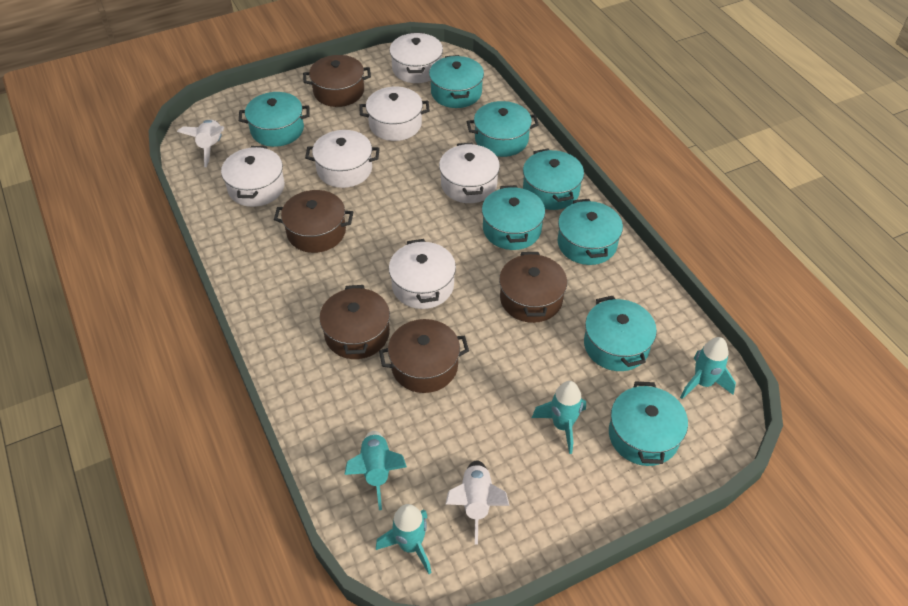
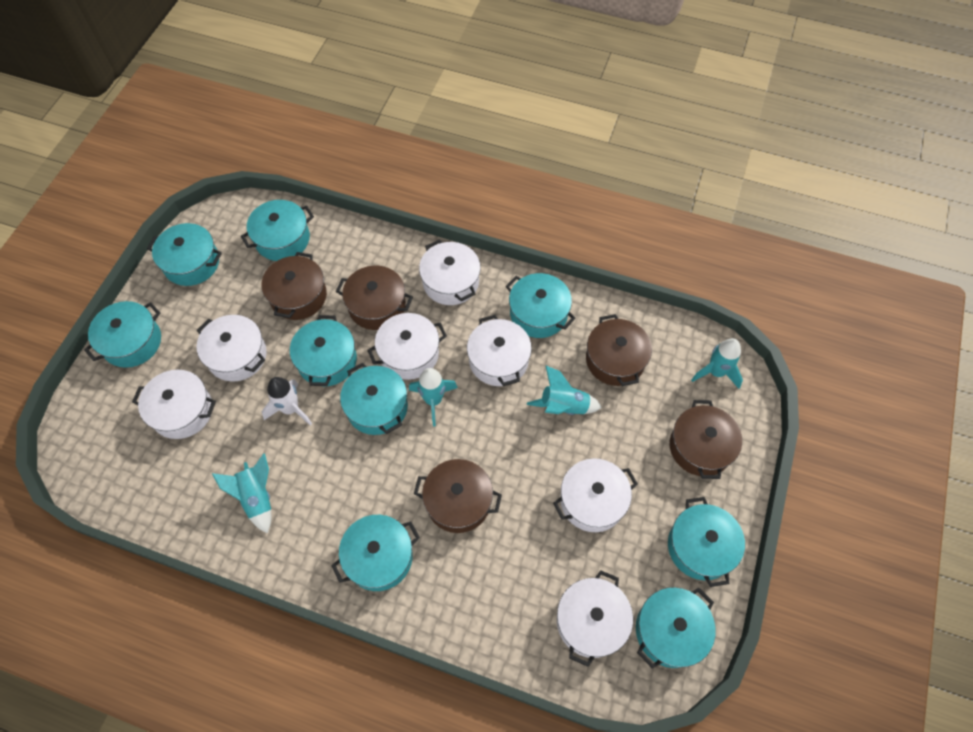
turquoise pot: 8 -> 9
white pot: 6 -> 7
white rocket: 2 -> 1

